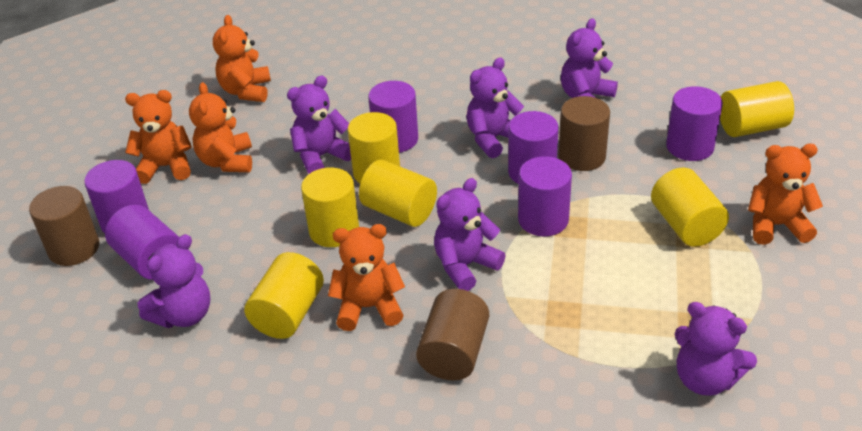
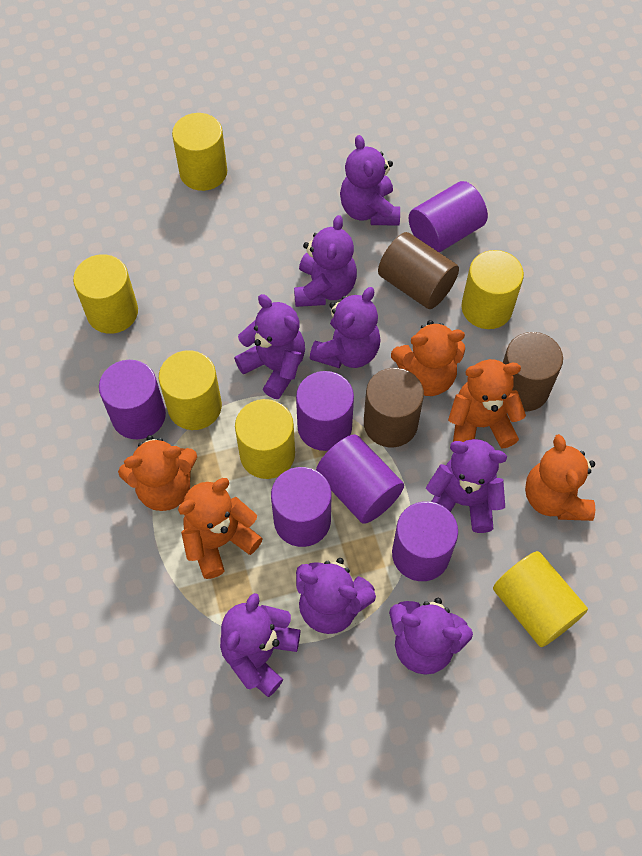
purple teddy bear: 6 -> 8

